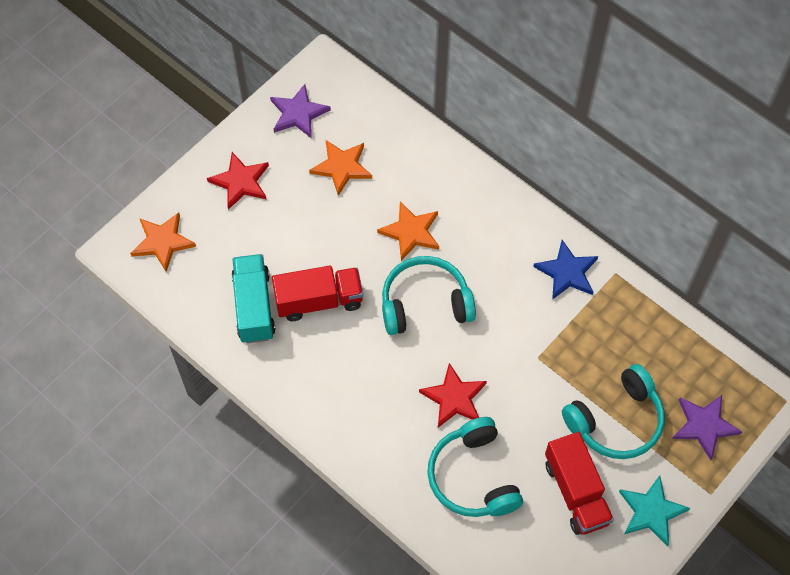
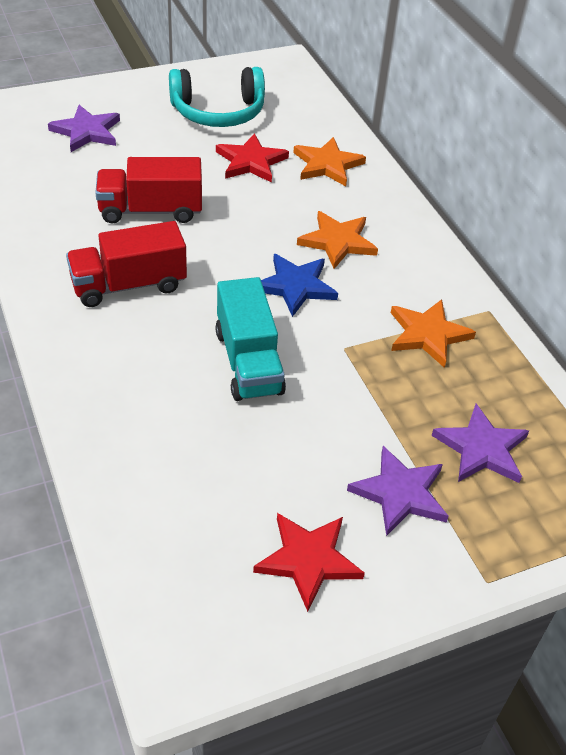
purple star: 2 -> 3
turquoise headphones: 3 -> 1
turquoise star: 1 -> 0

